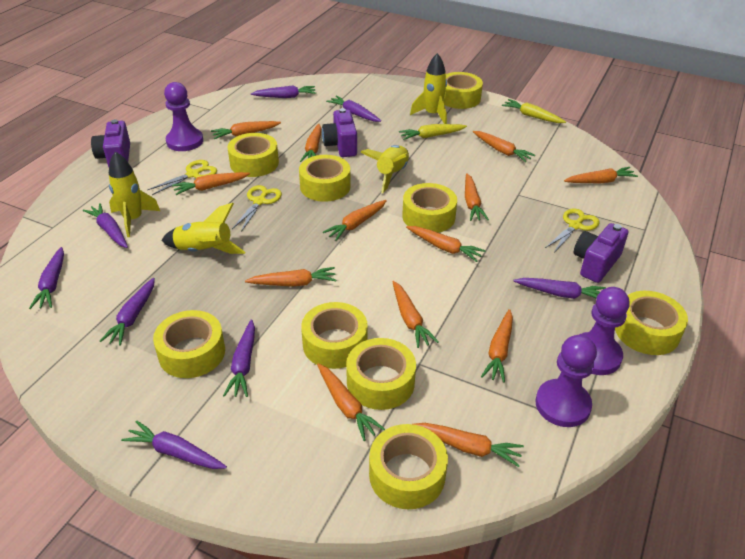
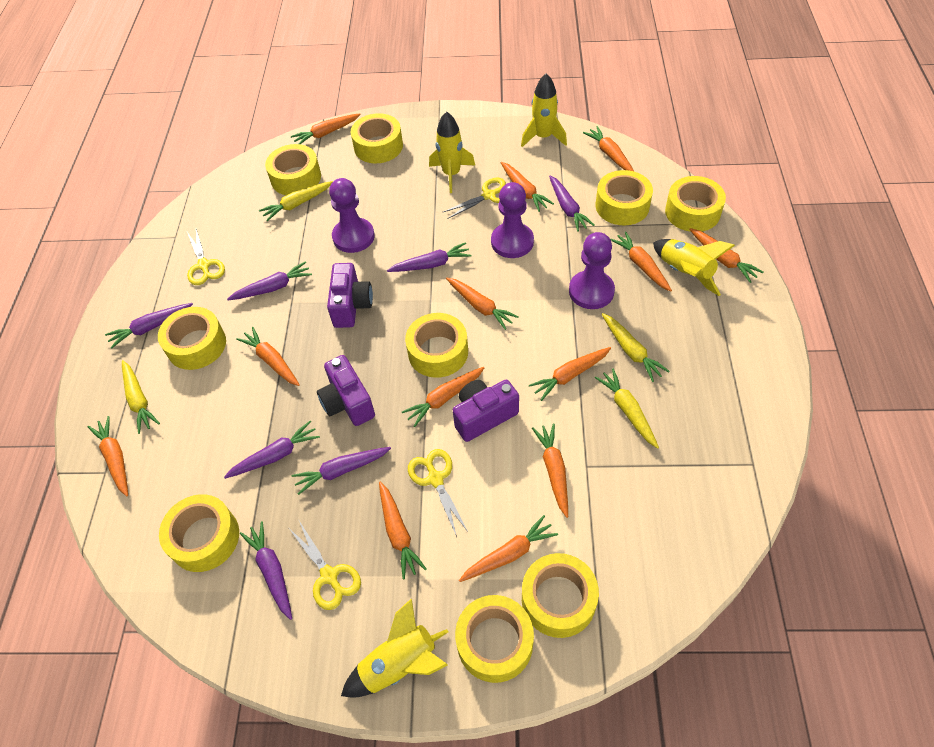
purple carrot: 8 -> 7
yellow carrot: 2 -> 4
yellow scissors: 3 -> 4

